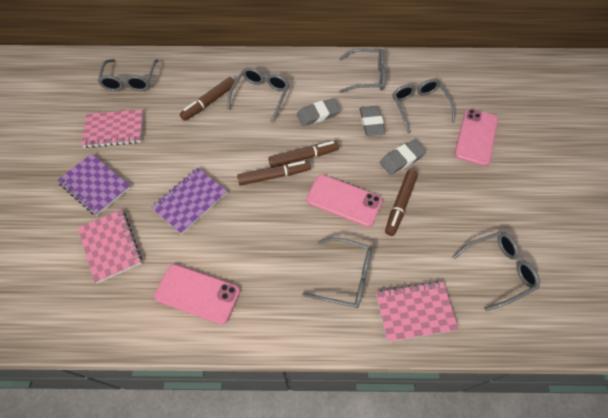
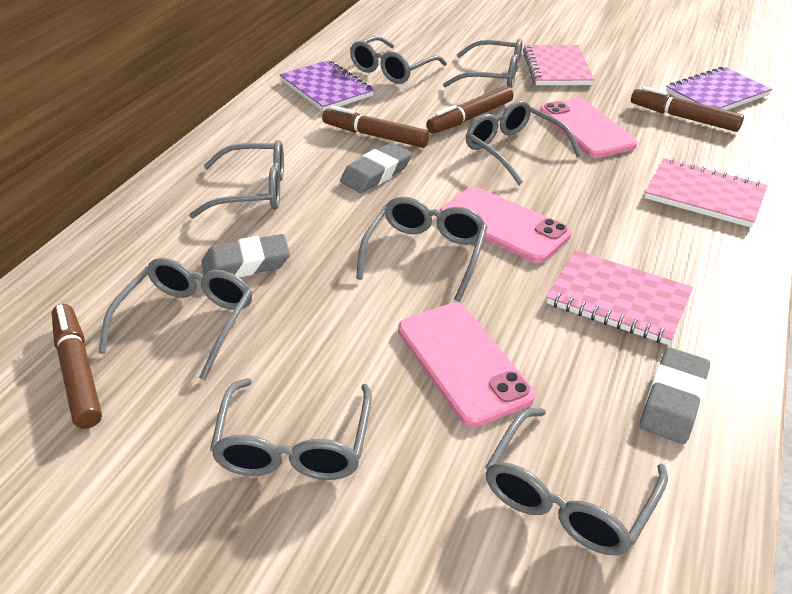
grey glasses: 6 -> 8

